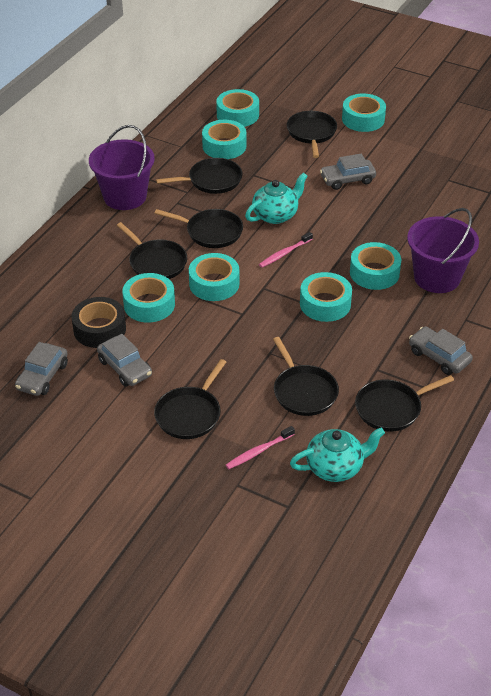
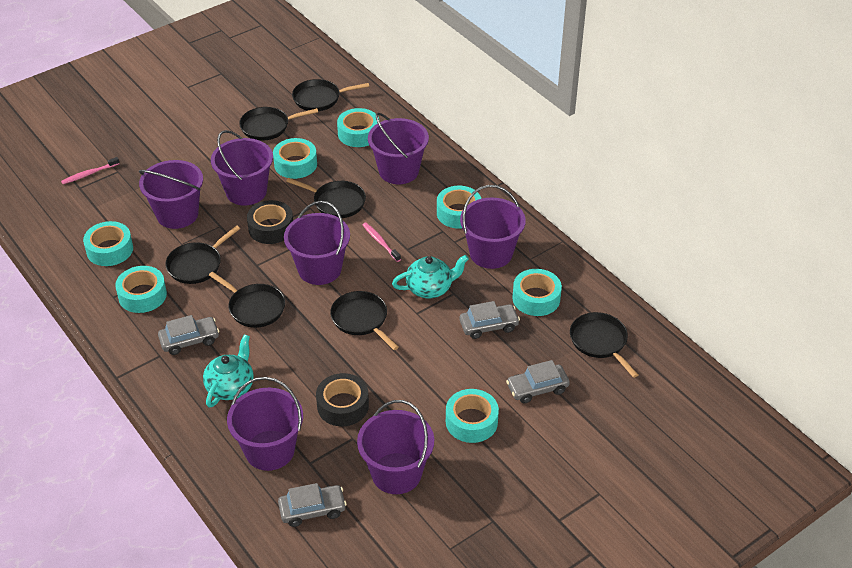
black tape: 1 -> 2
purple bucket: 2 -> 7

